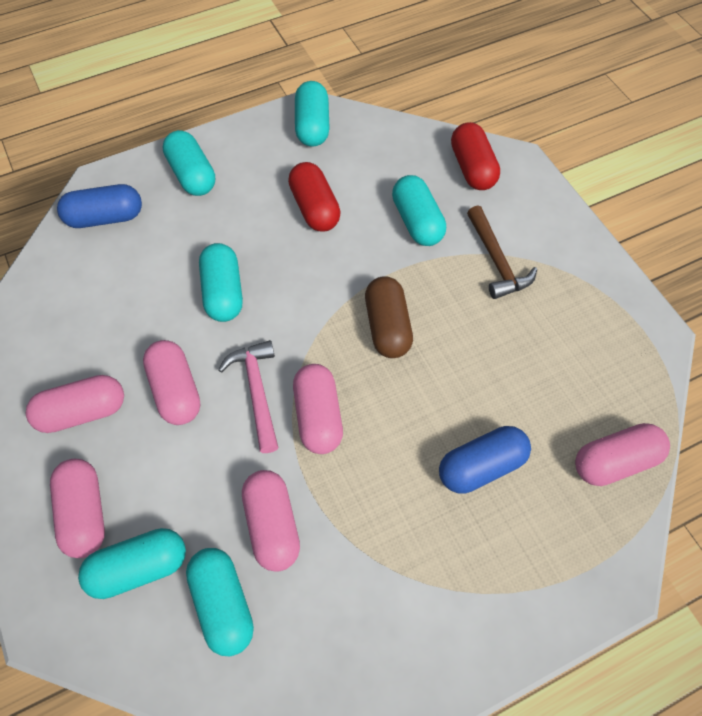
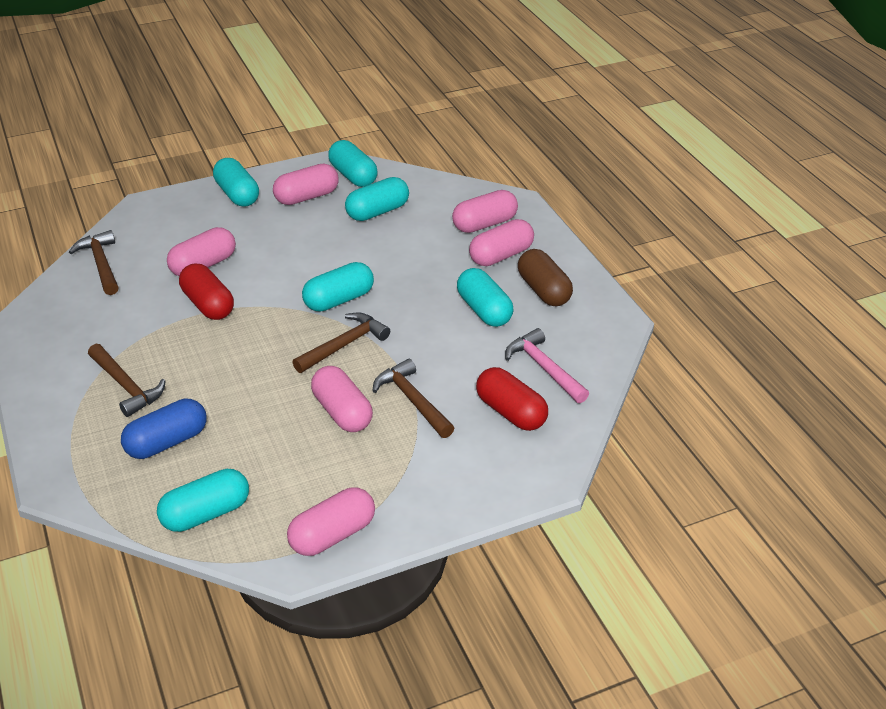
blue capsule: 2 -> 1
brown hammer: 1 -> 4

